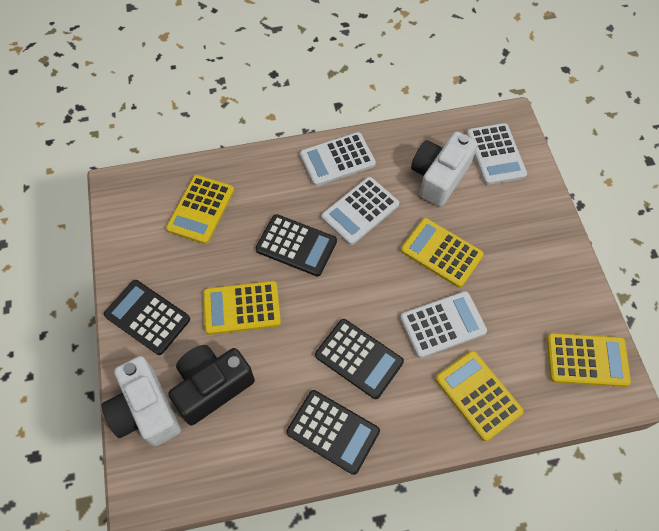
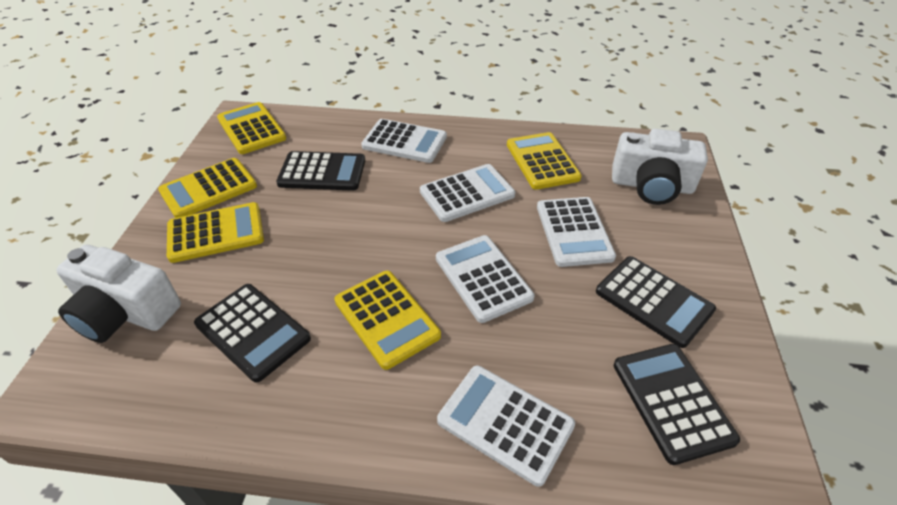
black camera: 1 -> 0
white calculator: 4 -> 5

